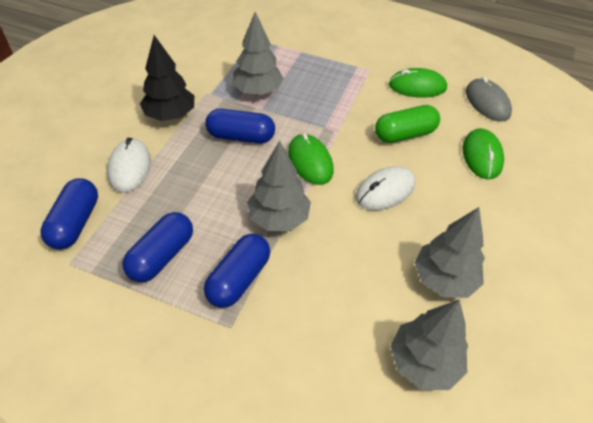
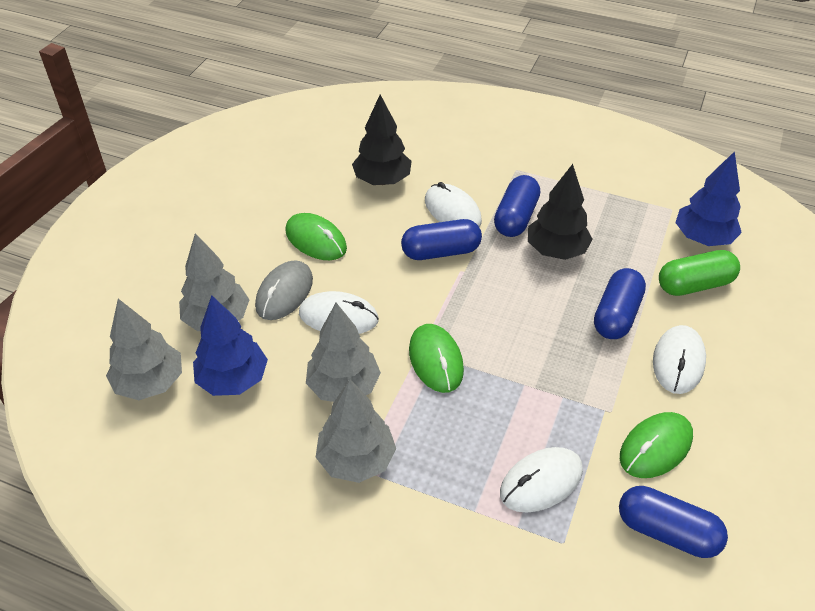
black tree: 1 -> 2
blue tree: 0 -> 2
white mouse: 2 -> 4

